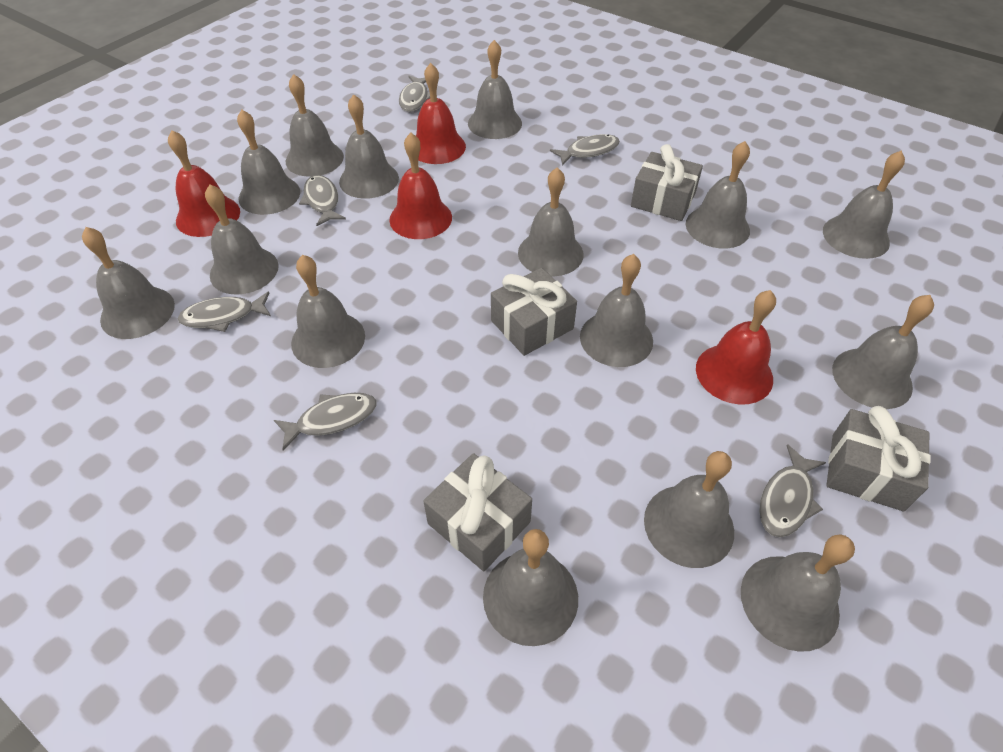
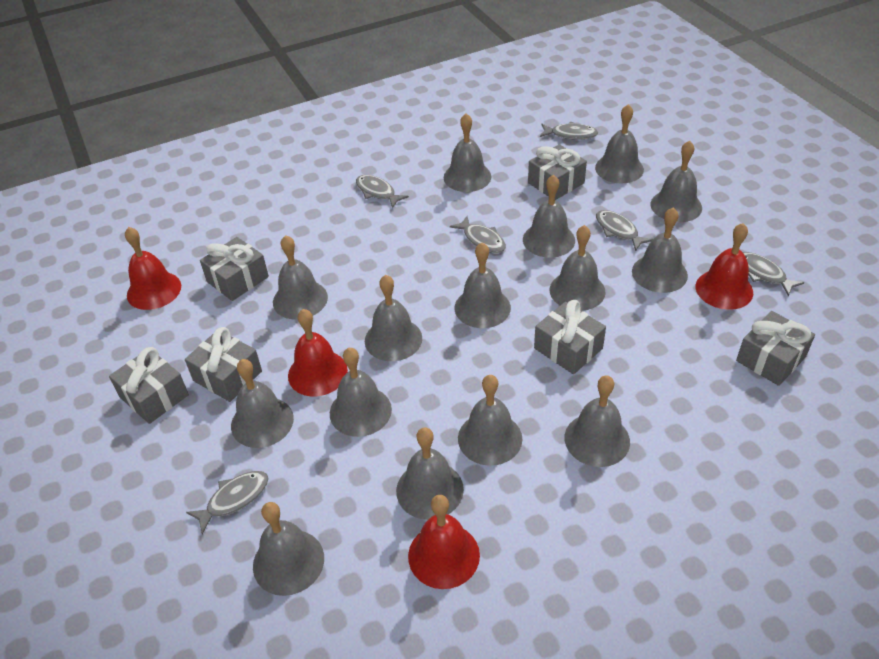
grey gift: 4 -> 6

